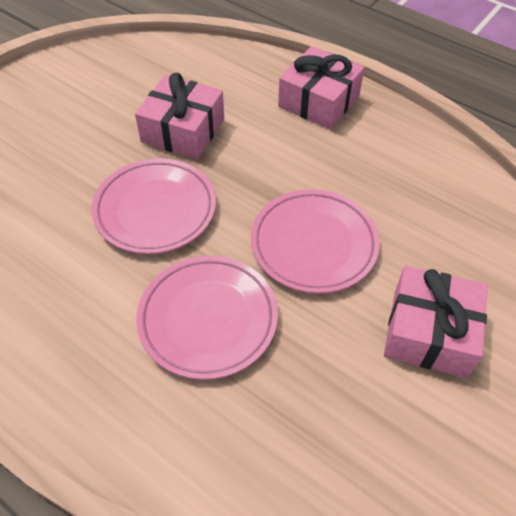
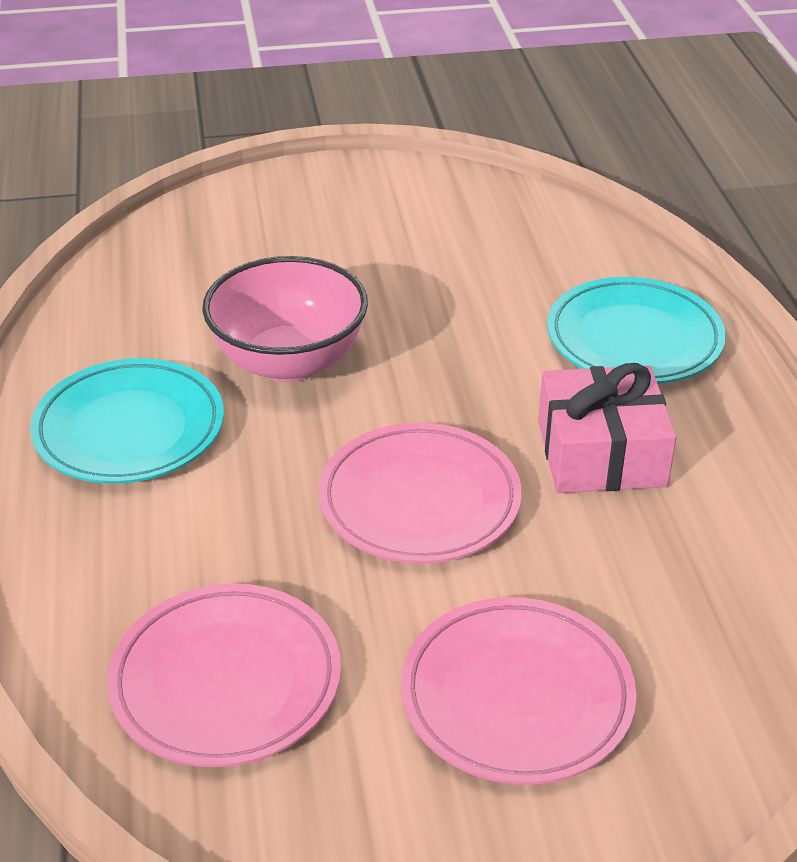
pink bowl: 0 -> 1
pink gift: 3 -> 1
turquoise plate: 0 -> 2

